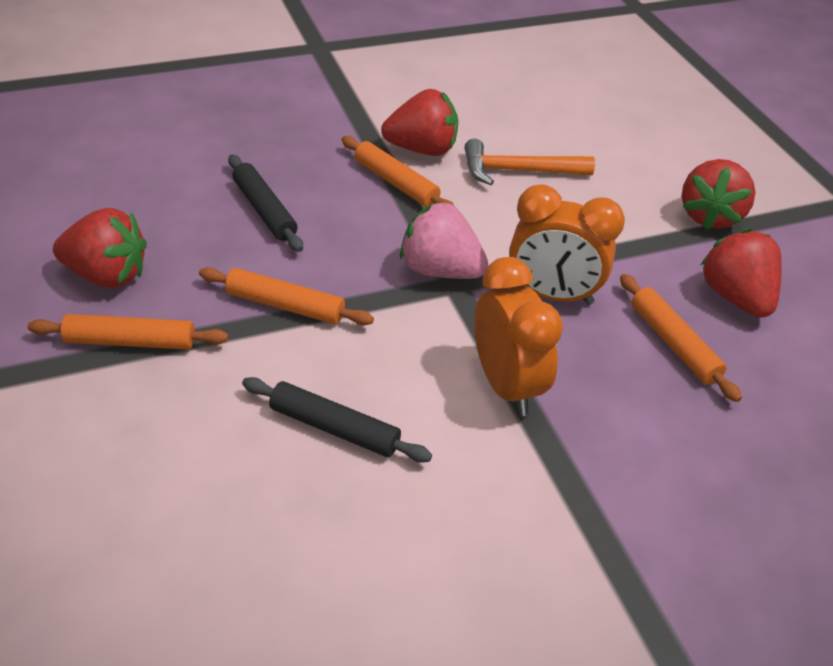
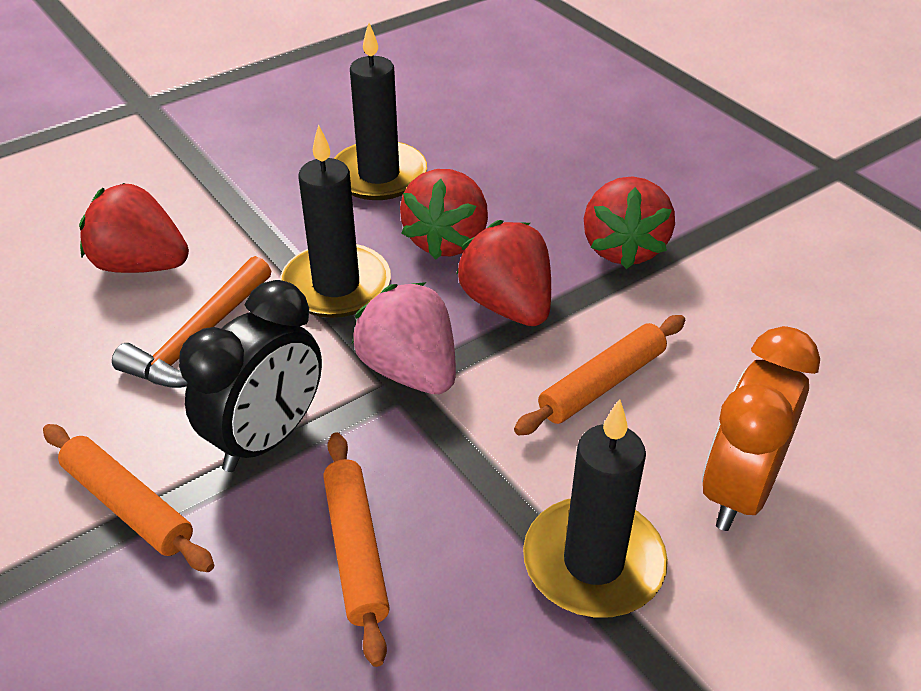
black candle: 0 -> 3
black clock: 0 -> 1
black rolling pin: 2 -> 0
orange clock: 2 -> 1
orange rolling pin: 4 -> 3

